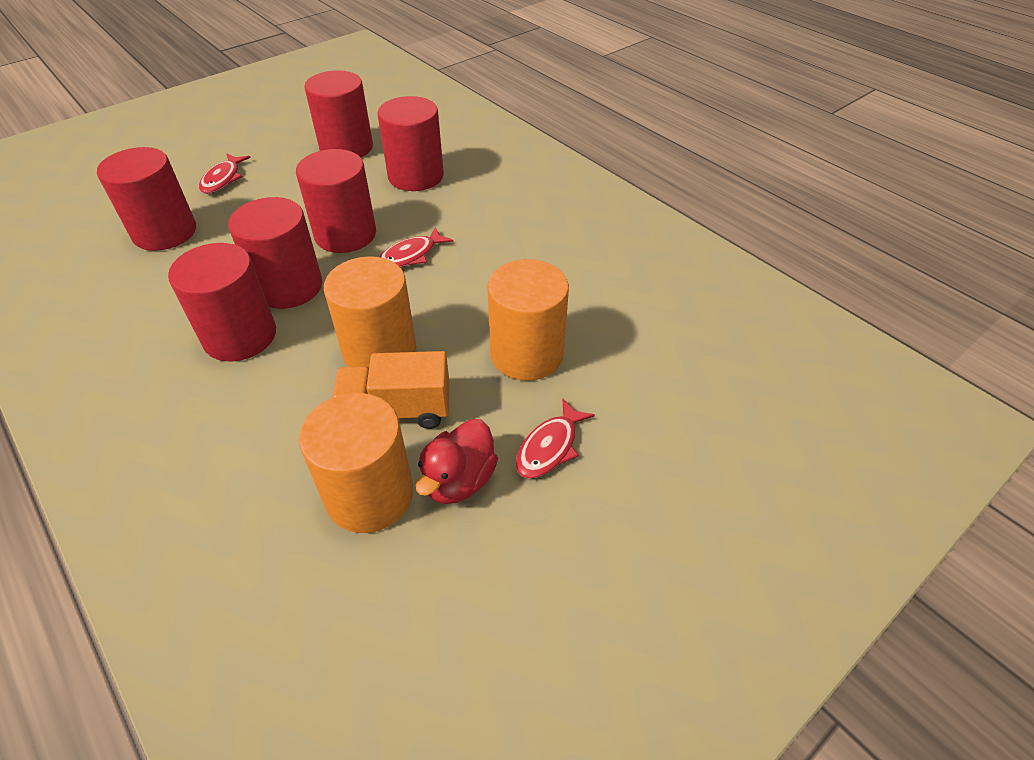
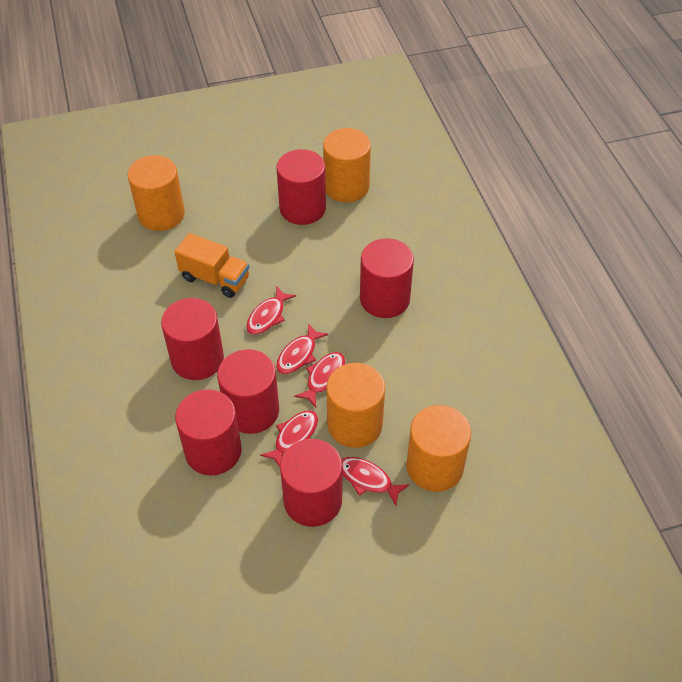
orange cylinder: 3 -> 4
red duck: 1 -> 0
red fish: 3 -> 5

